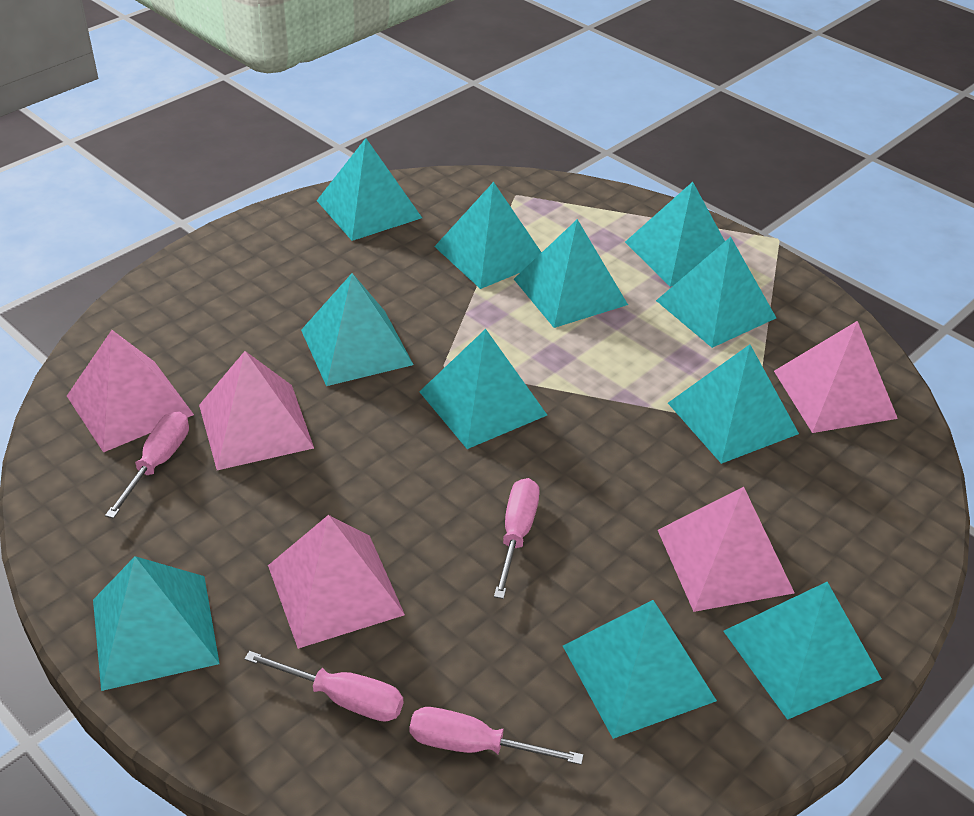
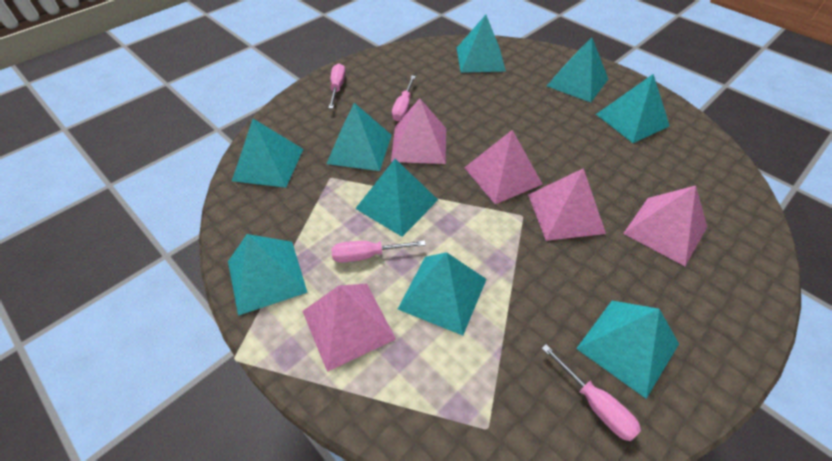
turquoise pyramid: 11 -> 9

